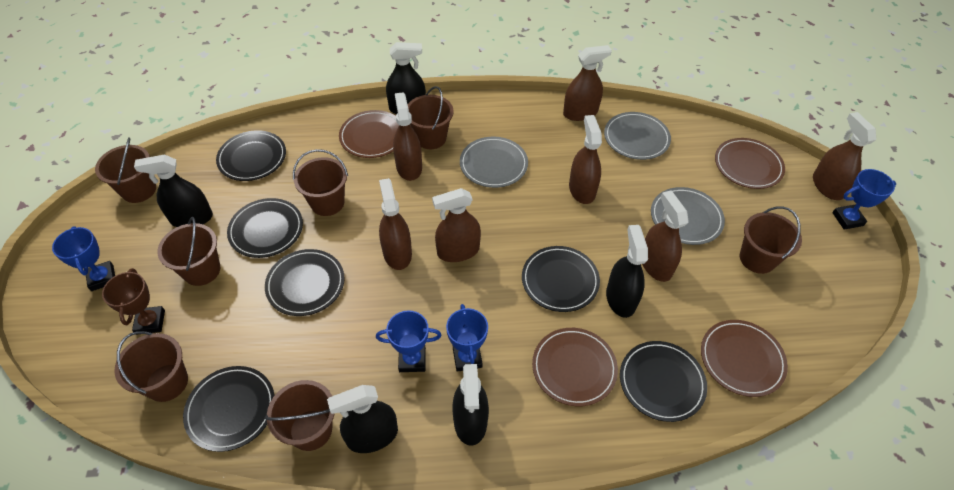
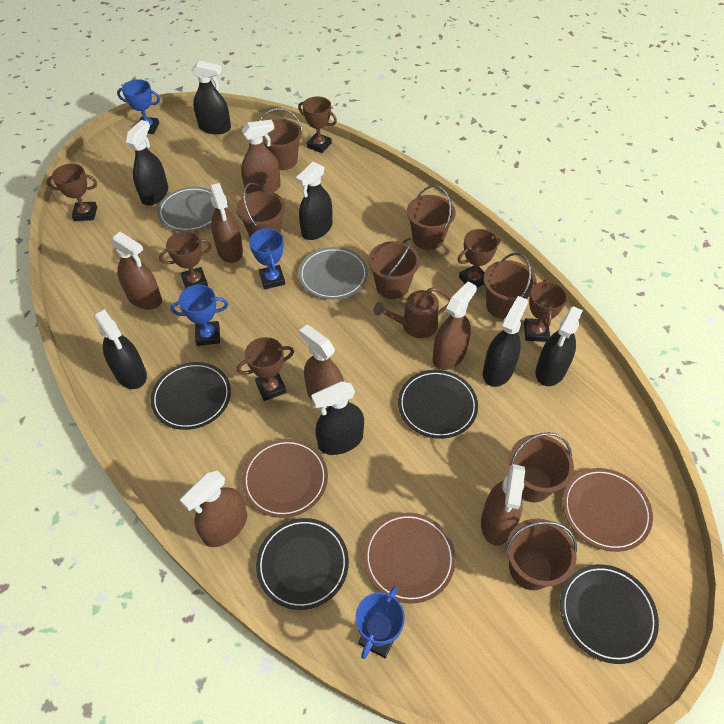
black plate: 6 -> 4
black spray bottle: 5 -> 7
brown plate: 4 -> 3
brown trophy: 1 -> 6
brown watering can: 0 -> 1
grey plate: 3 -> 2

